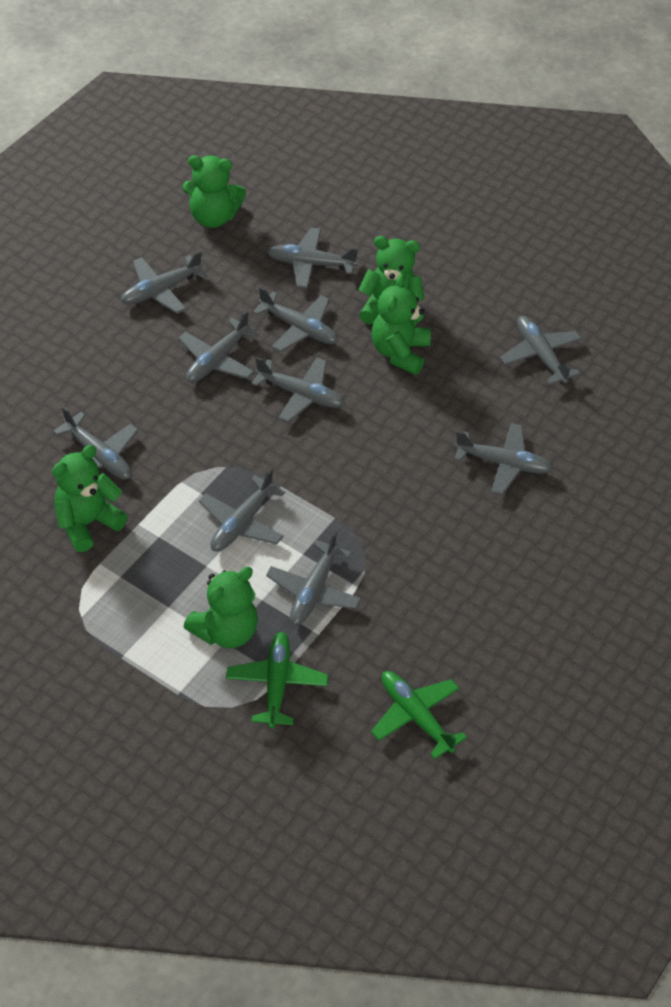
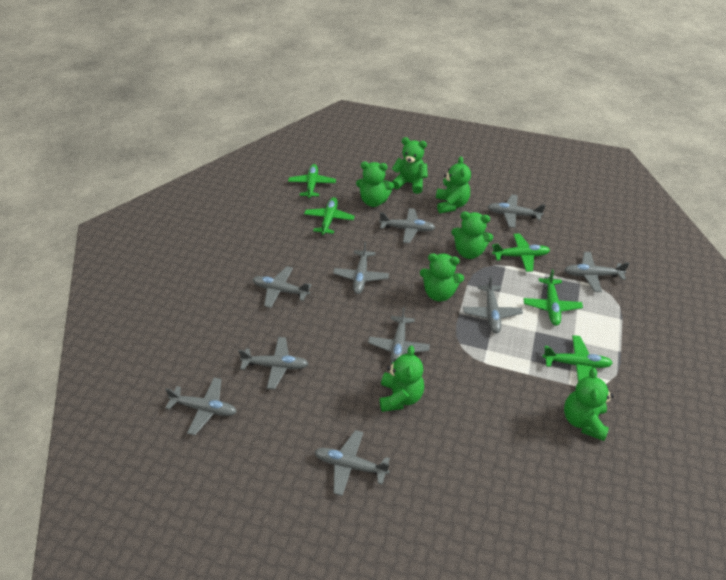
green plane: 2 -> 5
green teddy bear: 5 -> 7

